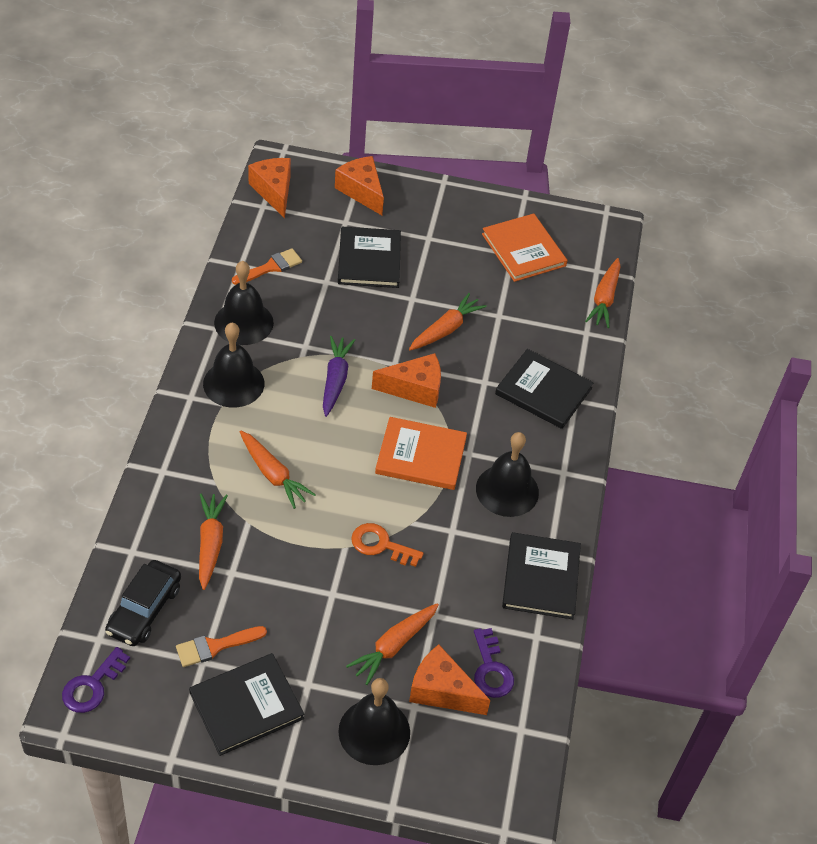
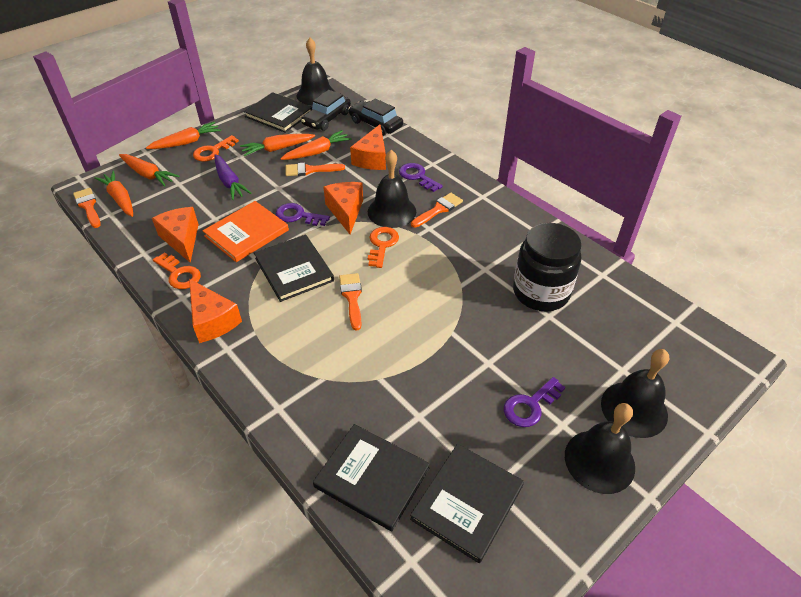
black car: 1 -> 2
black jar: 0 -> 1
orange book: 2 -> 1
orange brush: 2 -> 4
orange key: 1 -> 3
purple key: 2 -> 3

